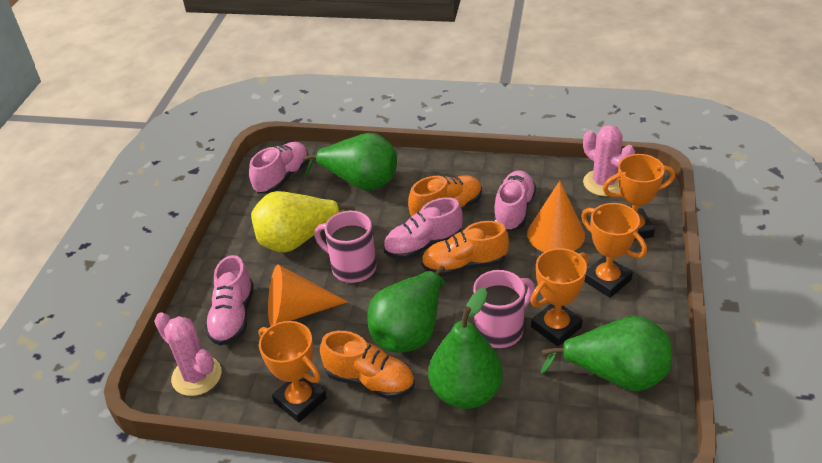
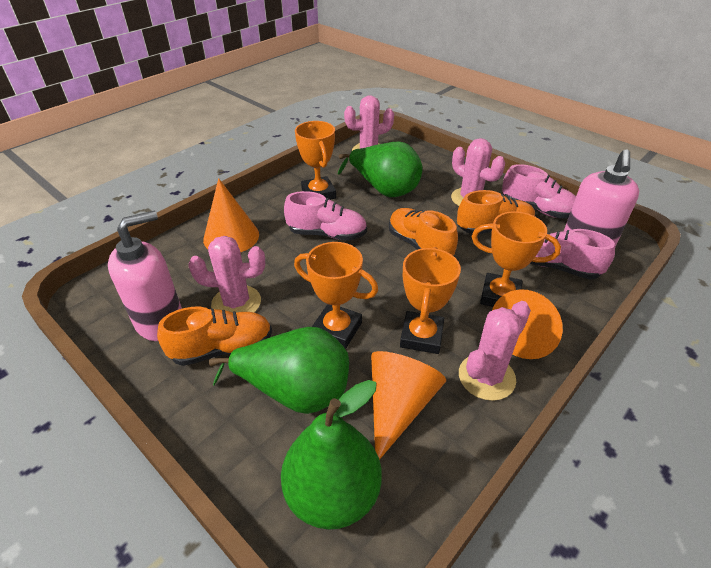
green pear: 4 -> 3
orange cone: 2 -> 3
pink cactus: 2 -> 4
pink mug: 2 -> 0
pink shoe: 4 -> 3
pink soap dispenser: 0 -> 2
yellow pear: 1 -> 0

